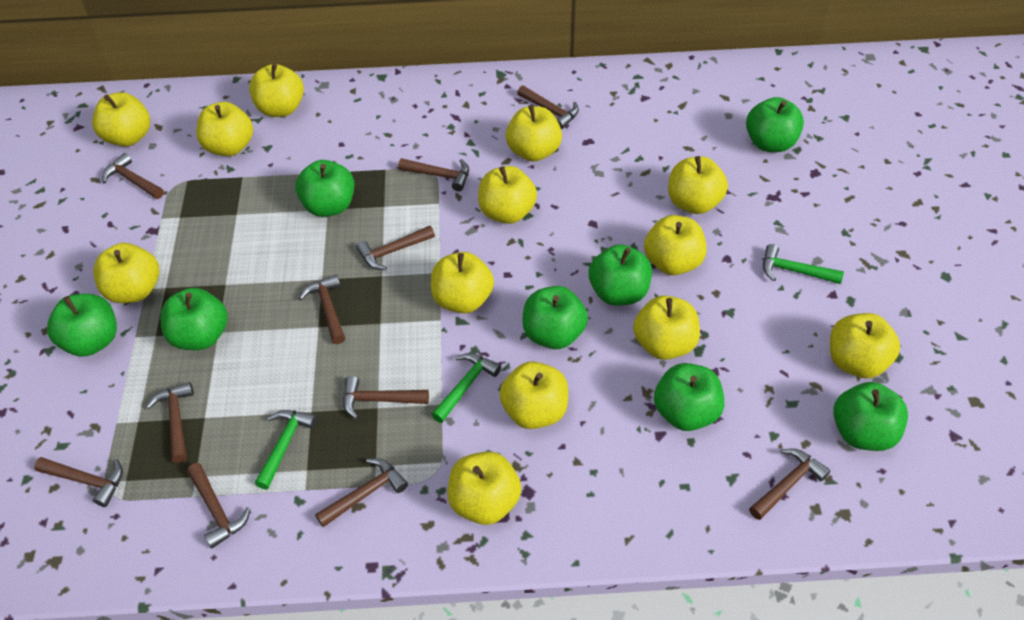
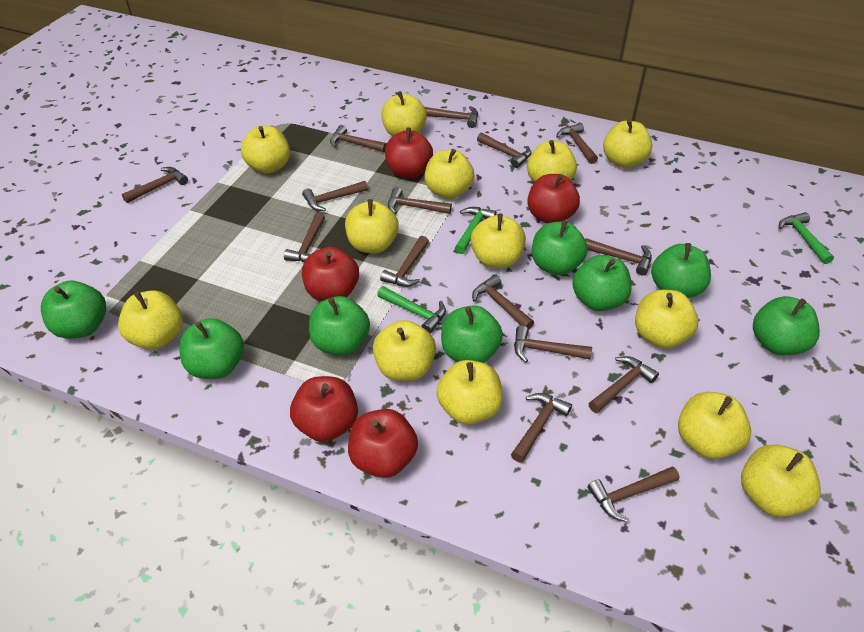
brown hammer: 11 -> 15
red apple: 0 -> 5

